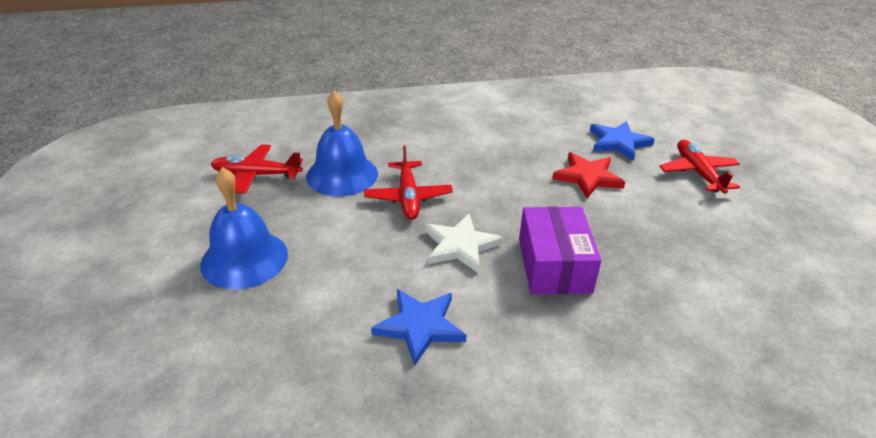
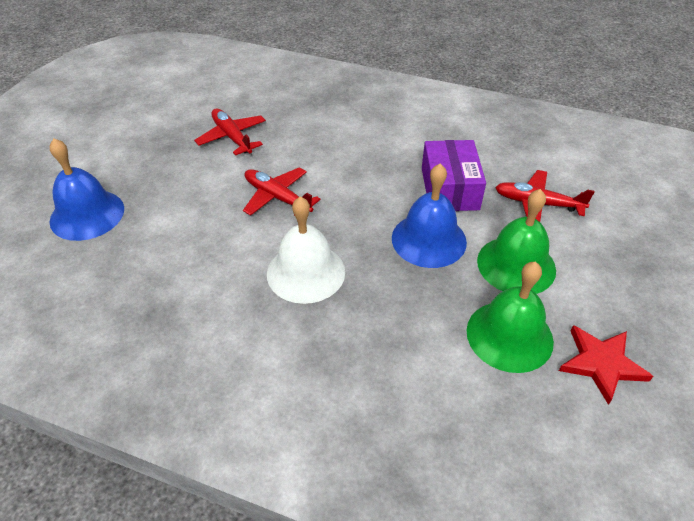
blue star: 2 -> 0
green bell: 0 -> 2
white bell: 0 -> 1
white star: 1 -> 0

